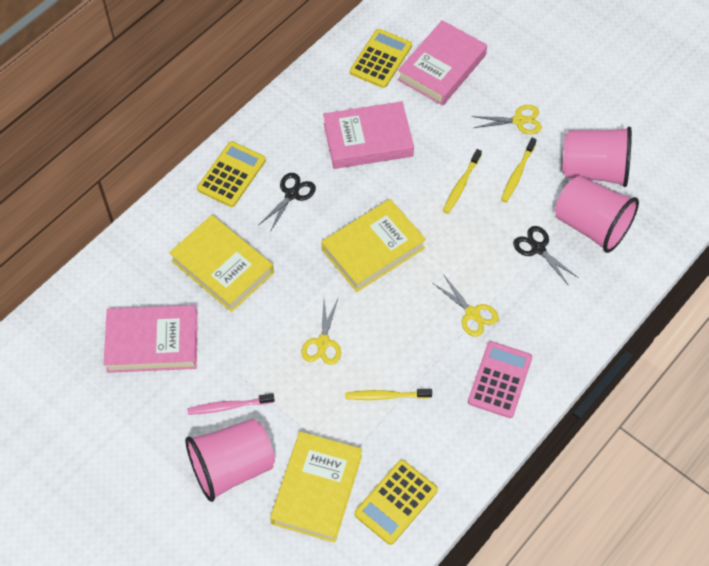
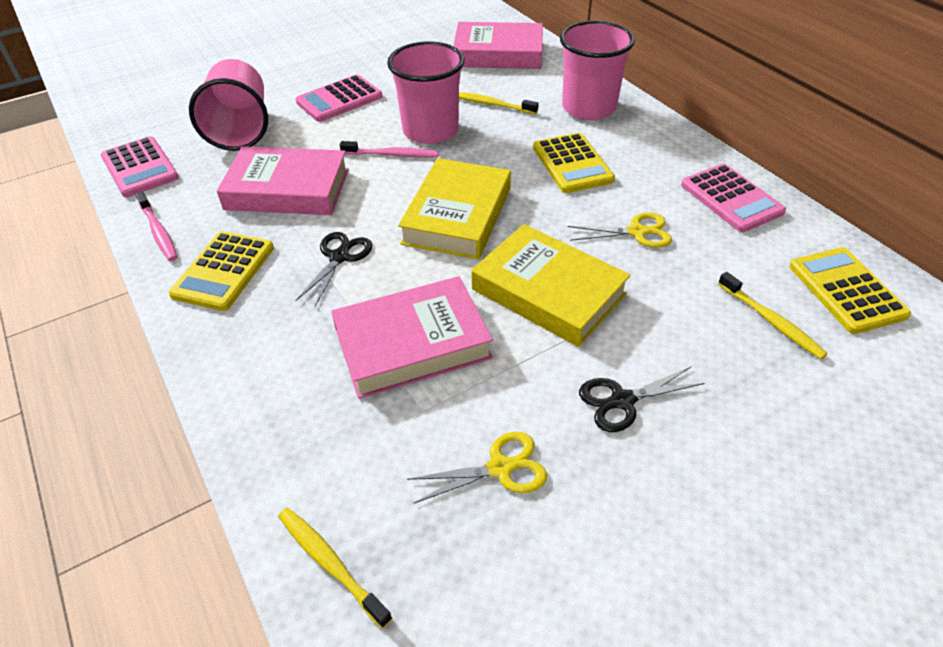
pink calculator: 1 -> 3
pink toothbrush: 1 -> 2
yellow book: 3 -> 2
yellow scissors: 3 -> 2

